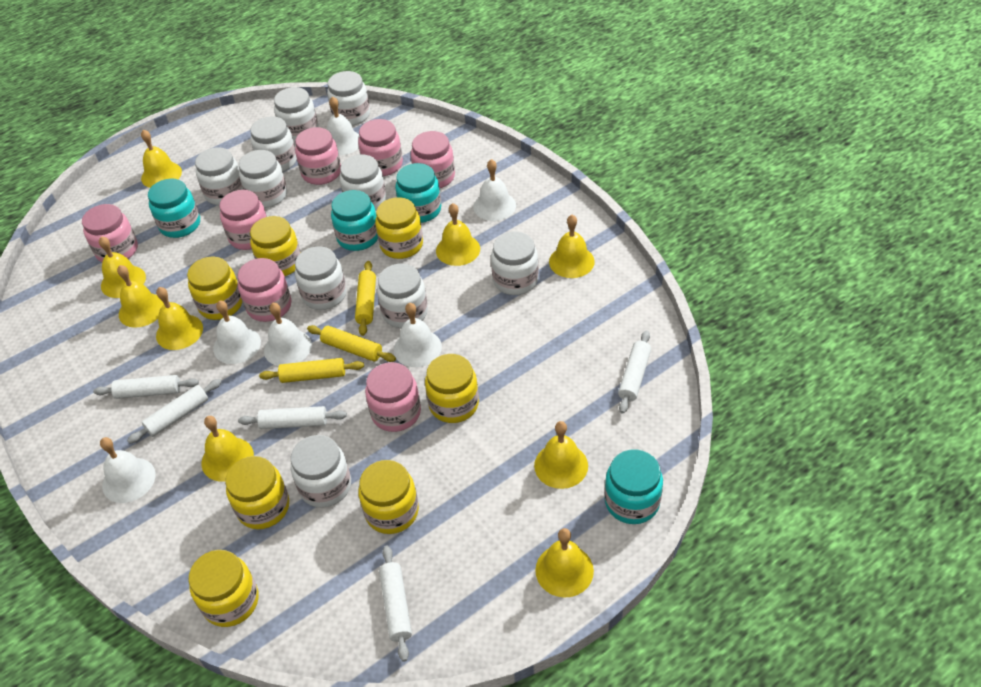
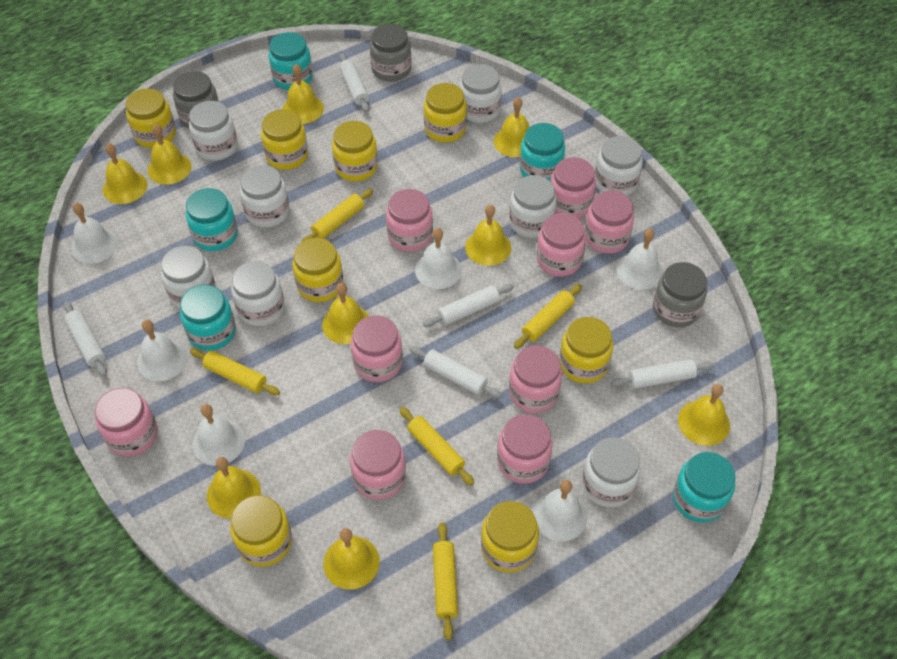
grey jar: 0 -> 3
pink jar: 7 -> 9
turquoise jar: 4 -> 5
white jar: 10 -> 8
yellow jar: 7 -> 8
yellow rolling pin: 3 -> 5

